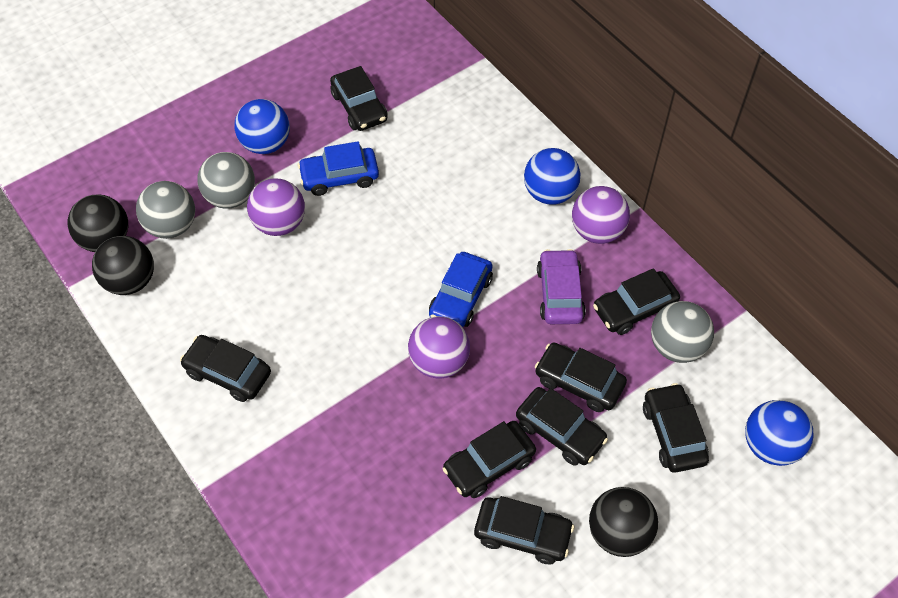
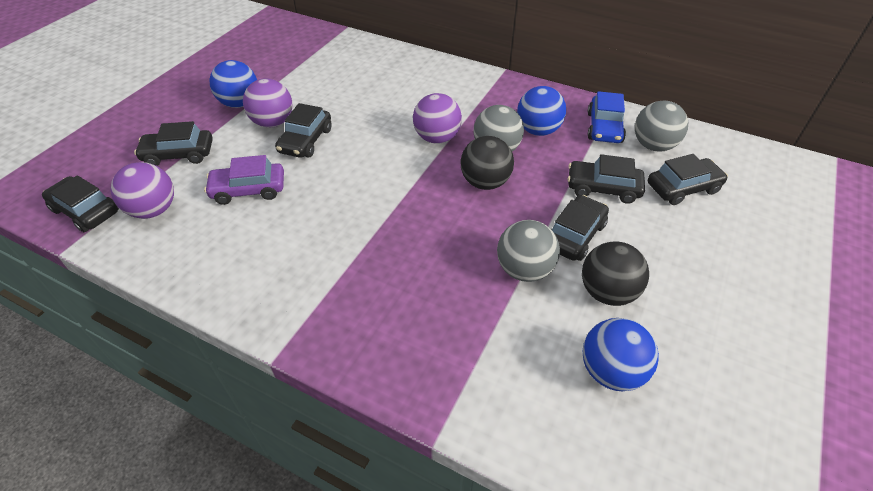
black ball: 3 -> 2
black car: 8 -> 6
blue car: 2 -> 1

